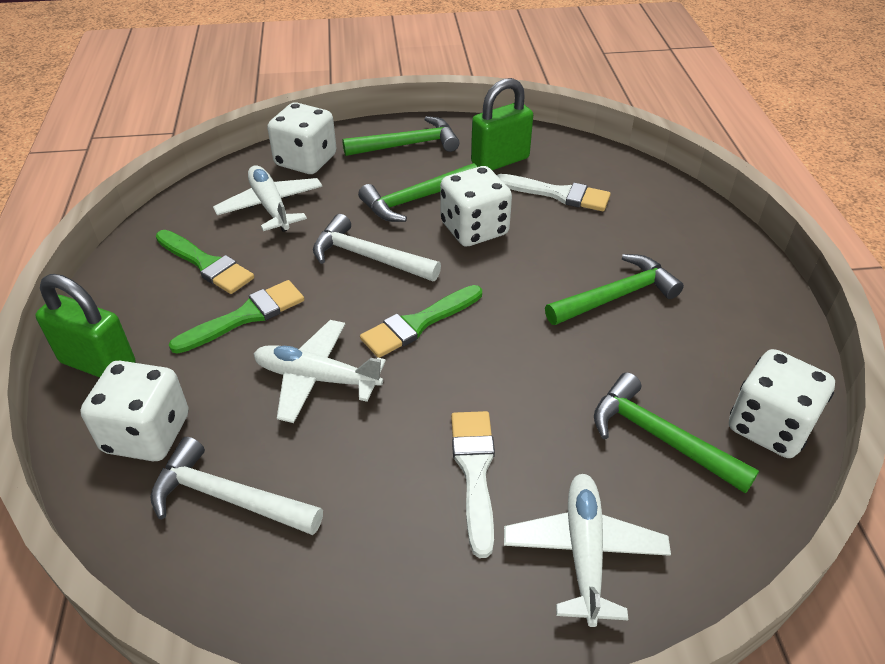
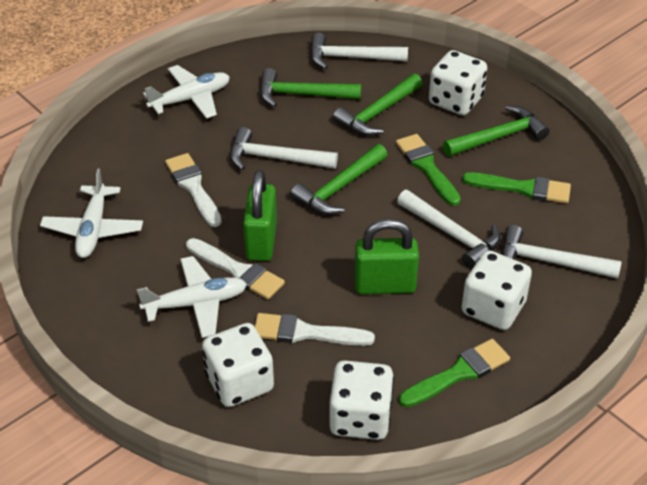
white brush: 2 -> 3
white hammer: 2 -> 4

